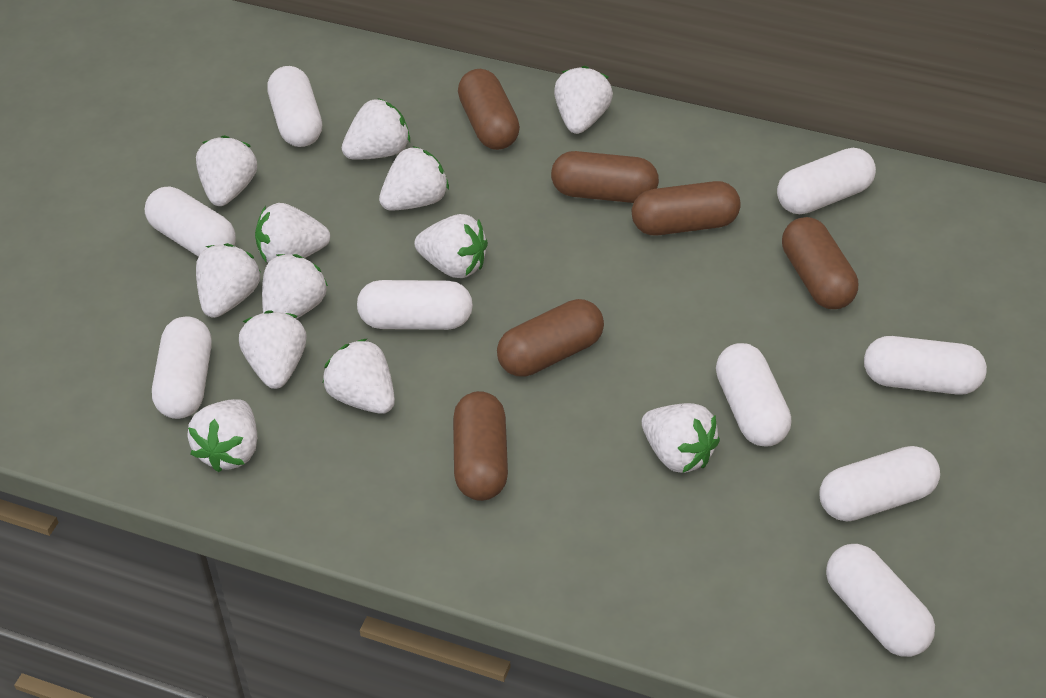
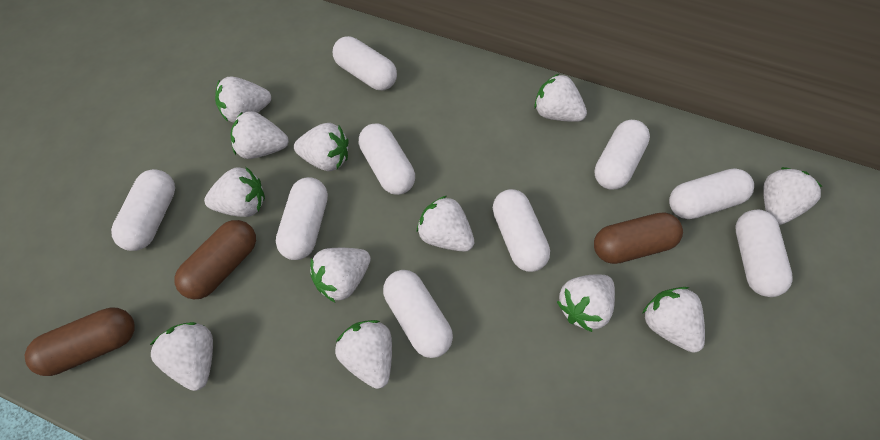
brown capsule: 6 -> 3

